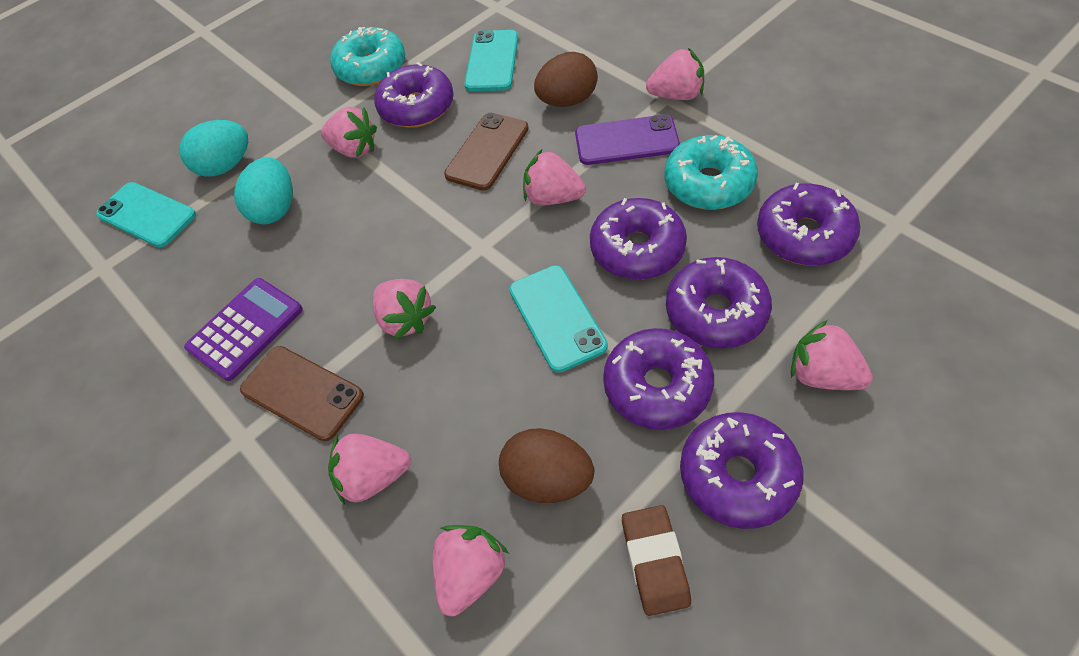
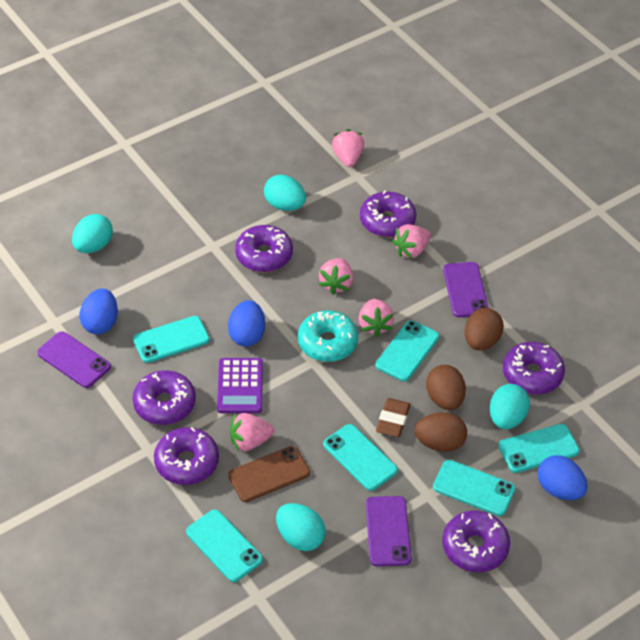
blue egg: 0 -> 3
brown egg: 2 -> 3
brown phone: 2 -> 1
pink strawberry: 7 -> 5
purple phone: 1 -> 3
turquoise donut: 2 -> 1
turquoise egg: 2 -> 4
turquoise phone: 3 -> 6

